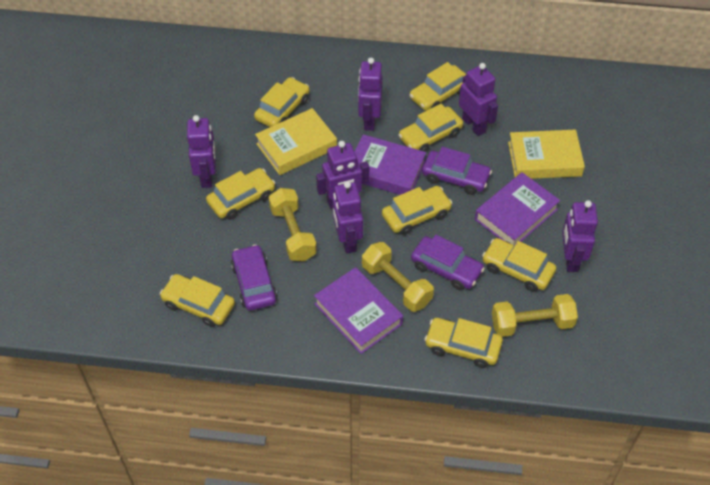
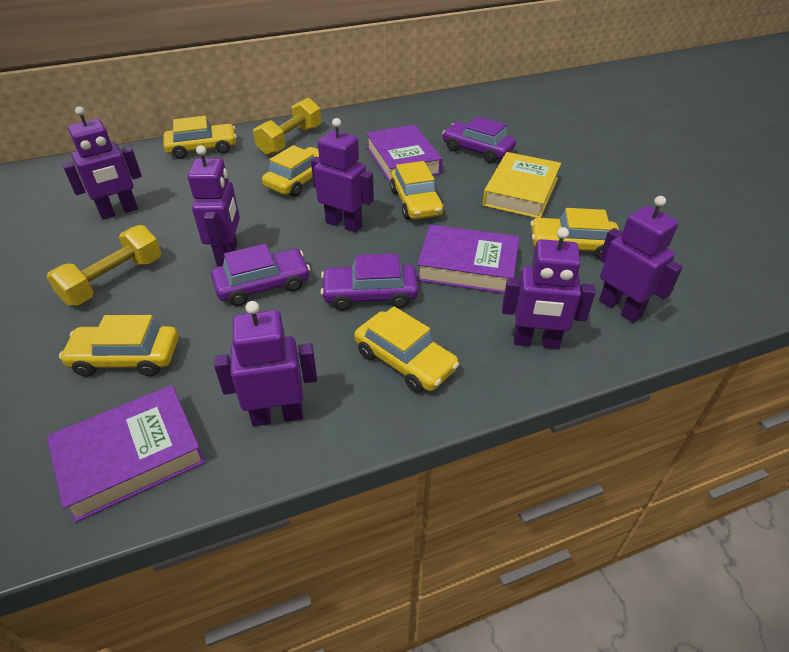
yellow book: 2 -> 1
yellow car: 8 -> 6
yellow dumbbell: 3 -> 2

